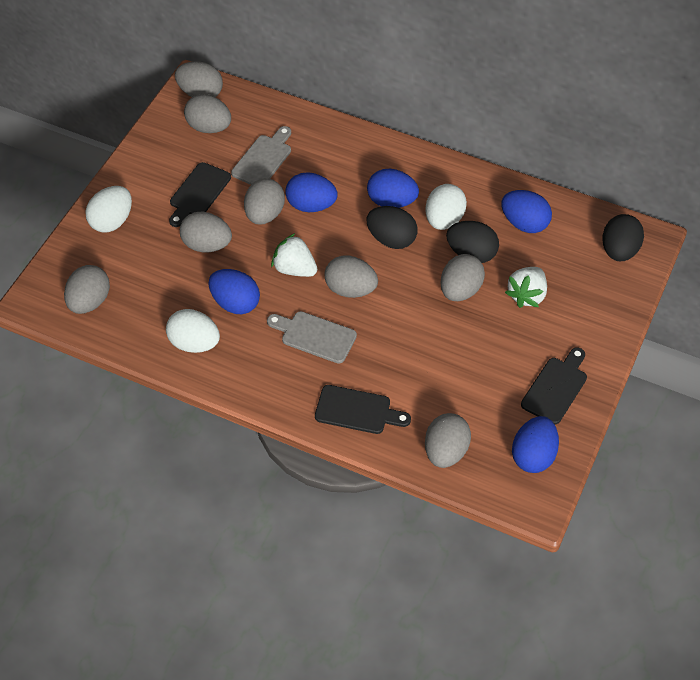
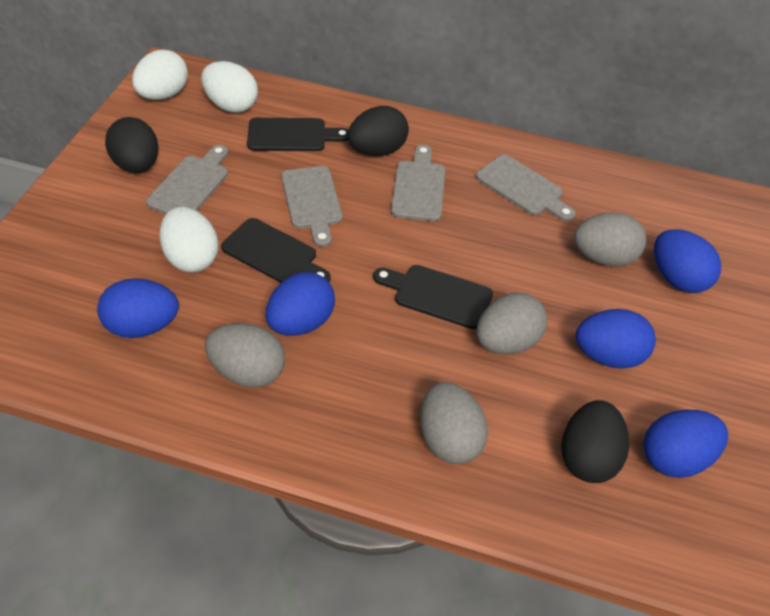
grey cutting board: 2 -> 4
grey egg: 8 -> 4
white strawberry: 2 -> 0

